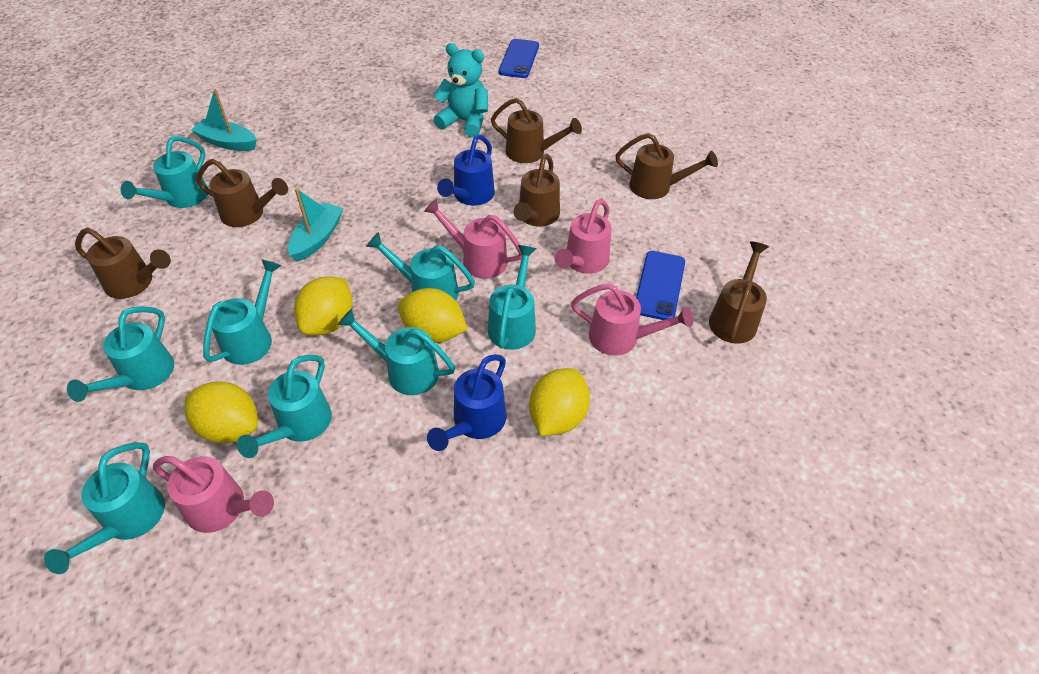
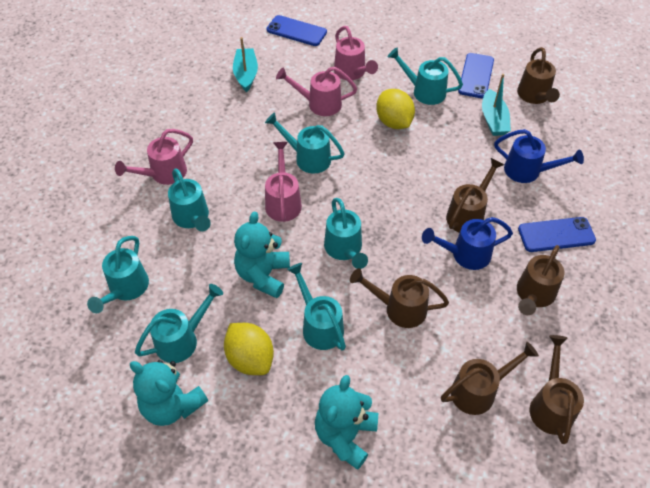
blue phone: 2 -> 3
turquoise teddy bear: 1 -> 3
turquoise watering can: 8 -> 7
yellow lemon: 4 -> 2

